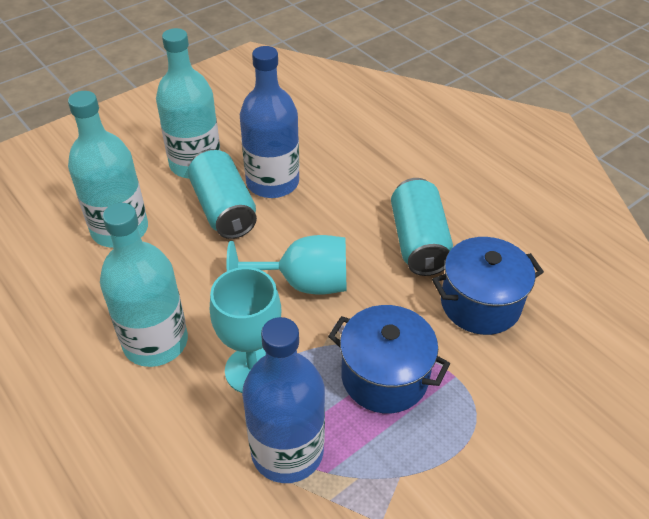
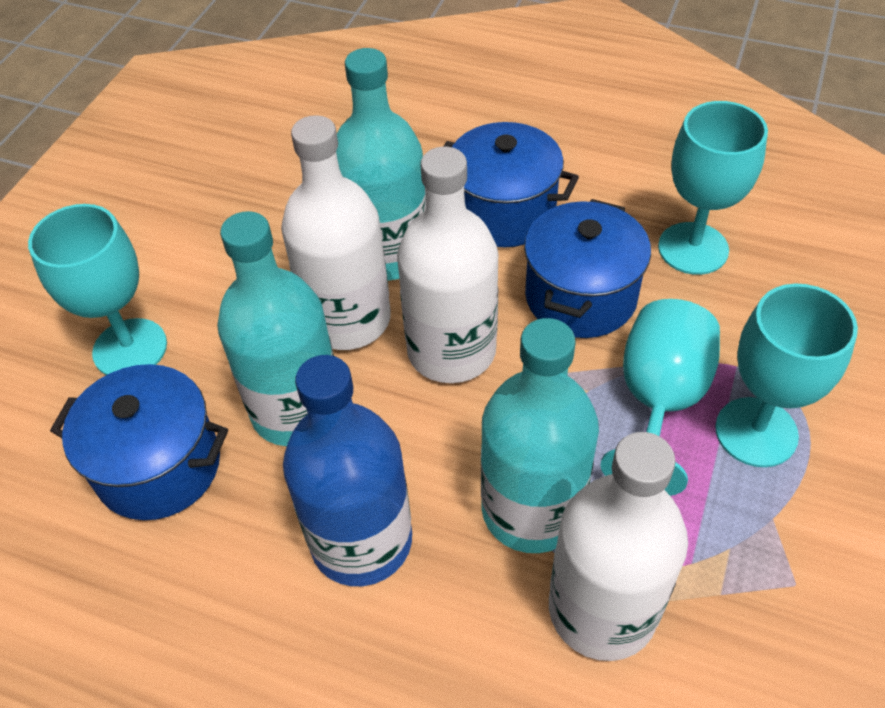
blue bottle: 2 -> 1
blue pot: 2 -> 3
turquoise can: 2 -> 0
turquoise goblet: 2 -> 4
white bottle: 0 -> 3

